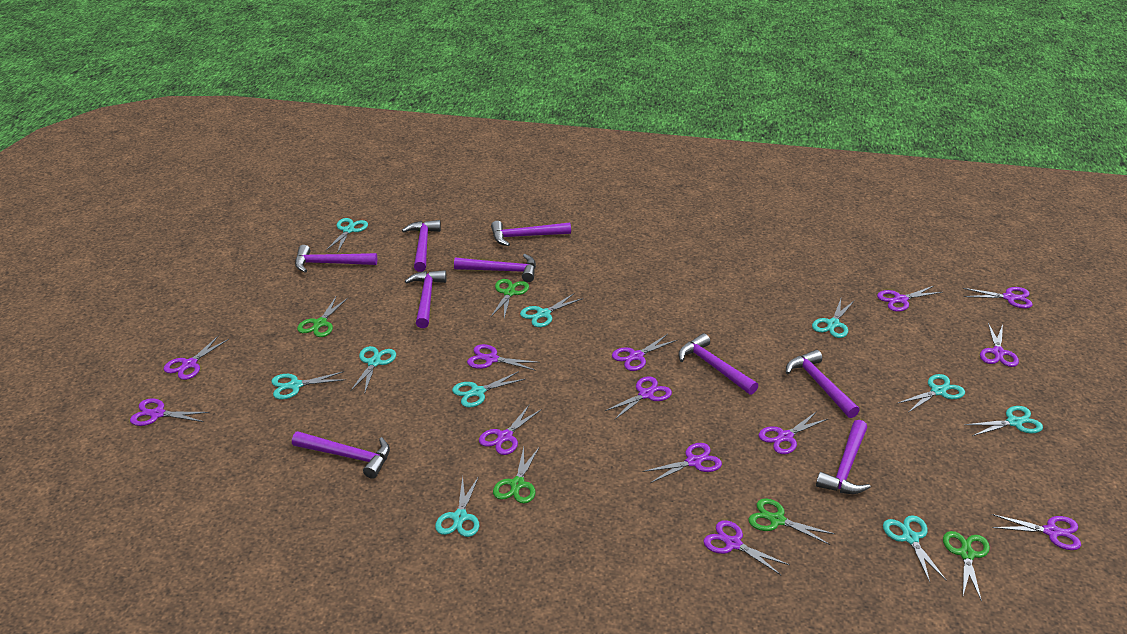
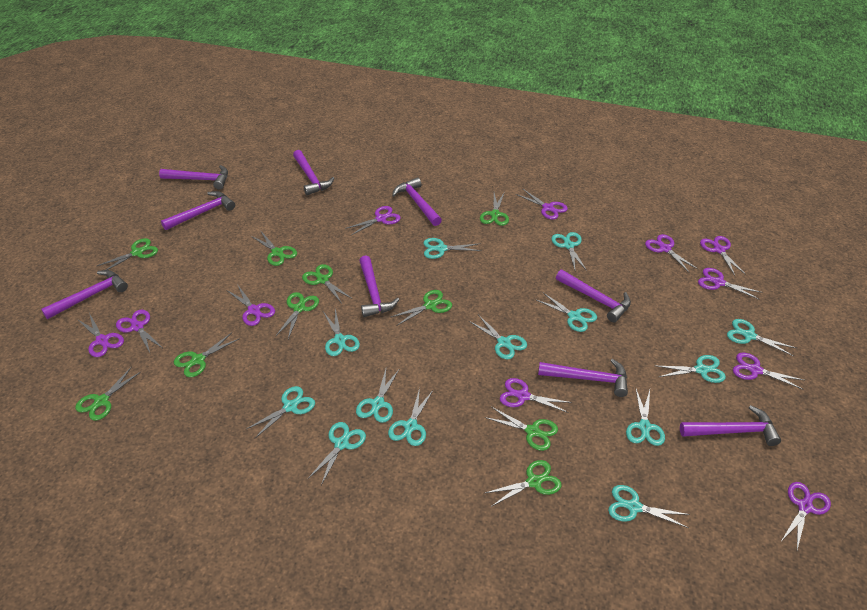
green scissors: 5 -> 10
purple scissors: 13 -> 11
turquoise scissors: 10 -> 13

